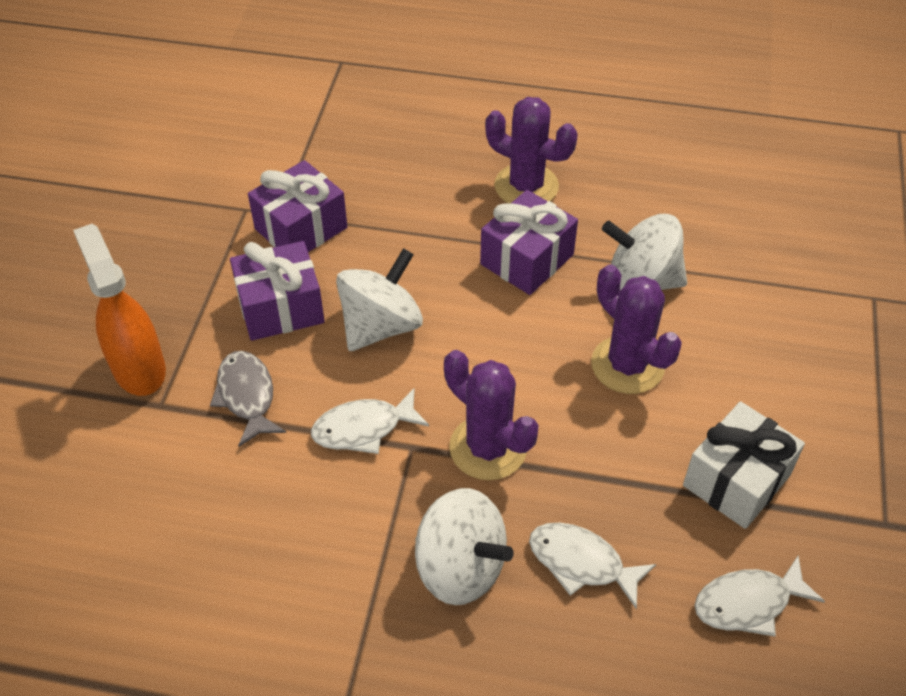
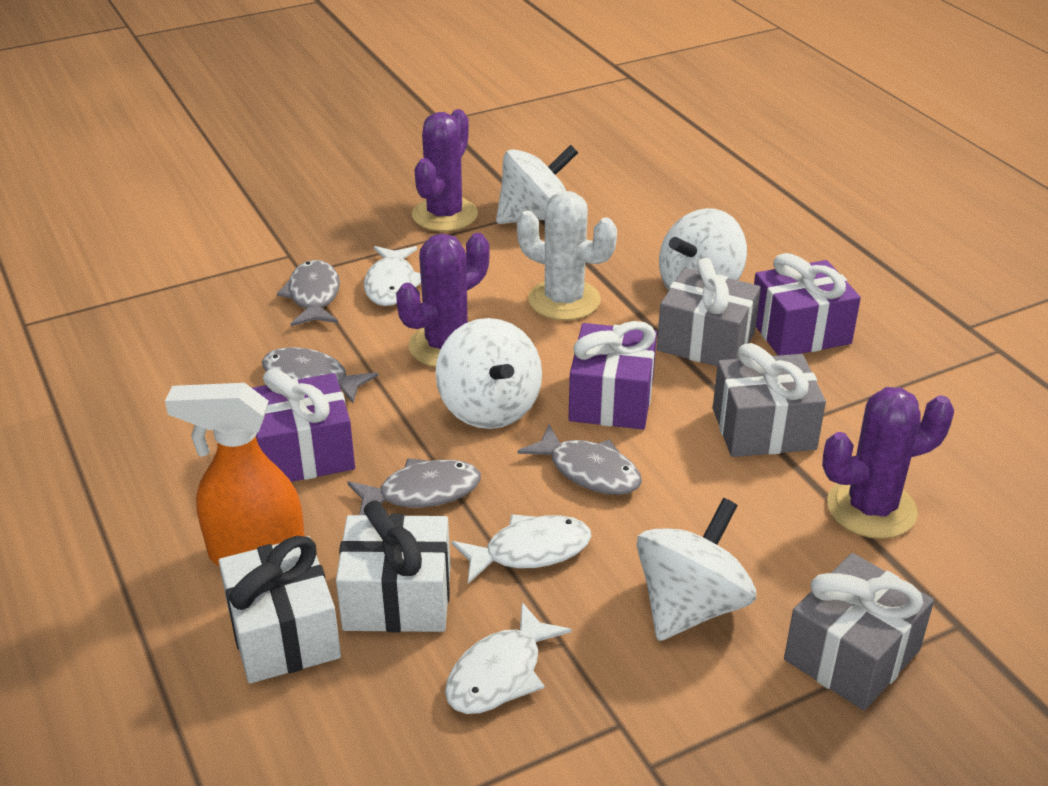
grey fish: 1 -> 4
grey gift: 0 -> 3
white cactus: 0 -> 1
white gift: 1 -> 2
white spinning top: 3 -> 4

